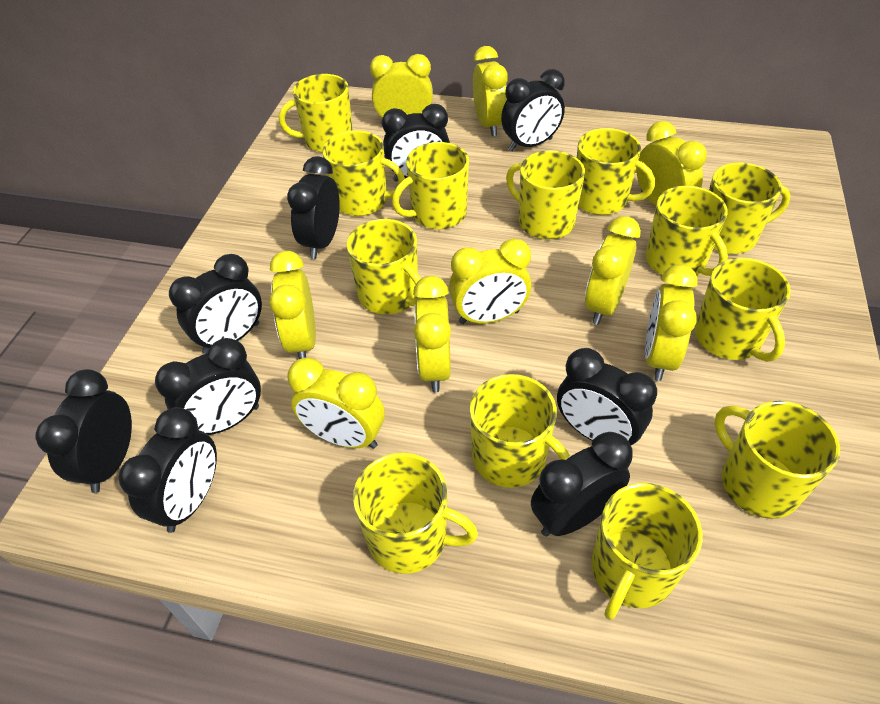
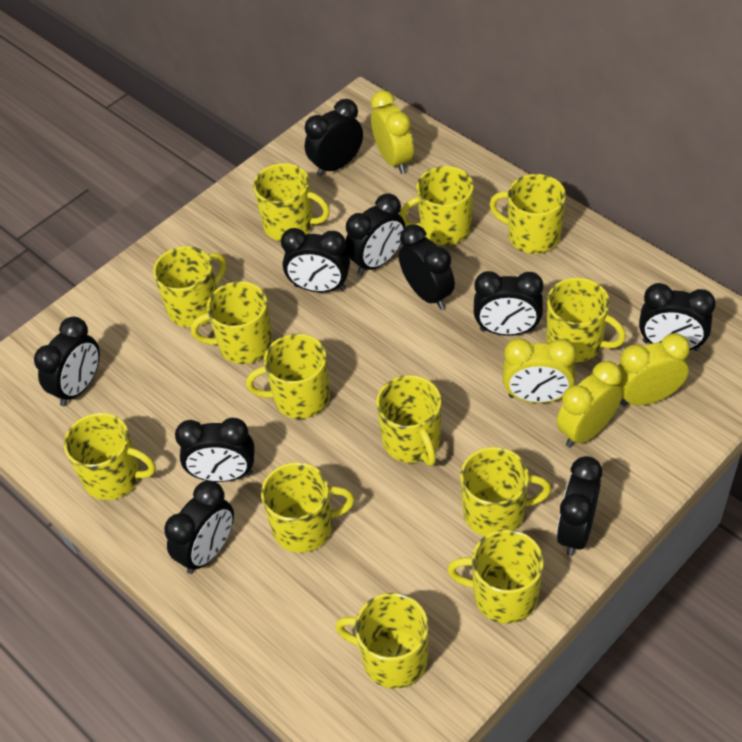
black clock: 9 -> 10
yellow clock: 9 -> 4

